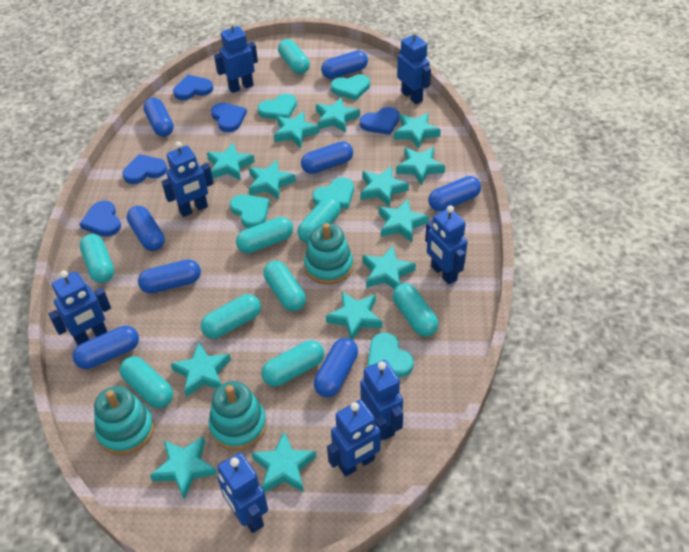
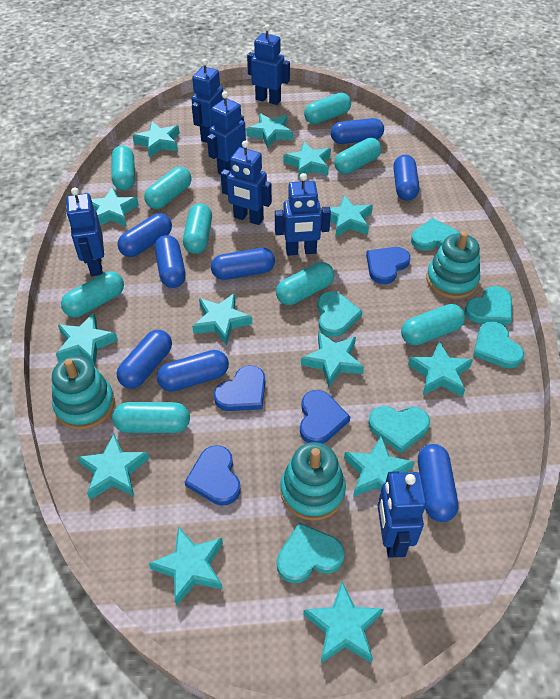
blue heart: 5 -> 4
blue robot: 8 -> 7
turquoise heart: 5 -> 6

